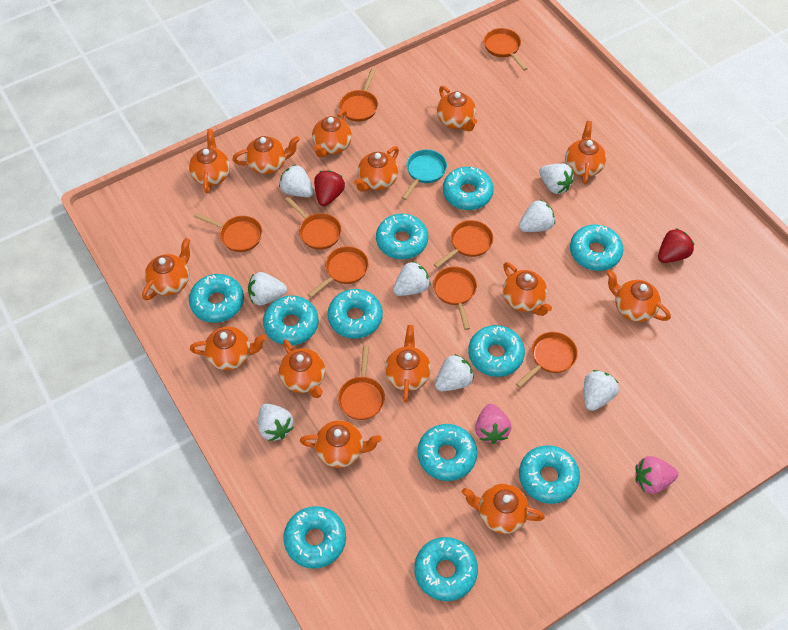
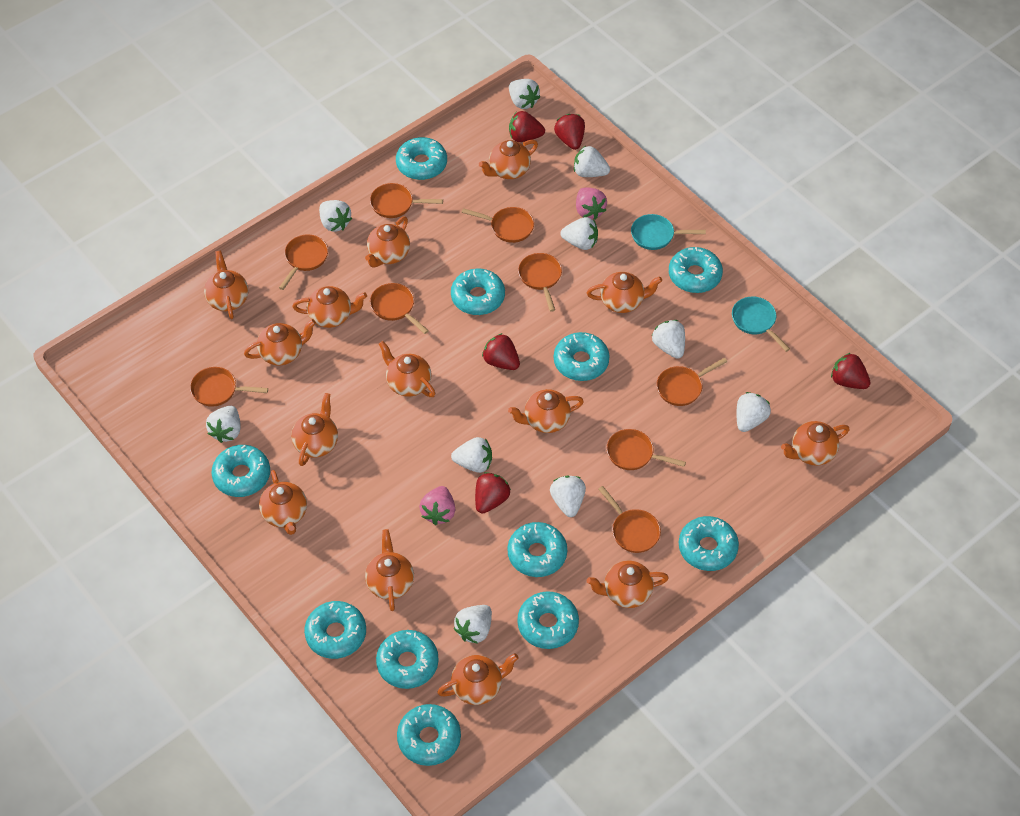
red strawberry: 2 -> 5
turquoise pan: 1 -> 2
white strawberry: 8 -> 10

